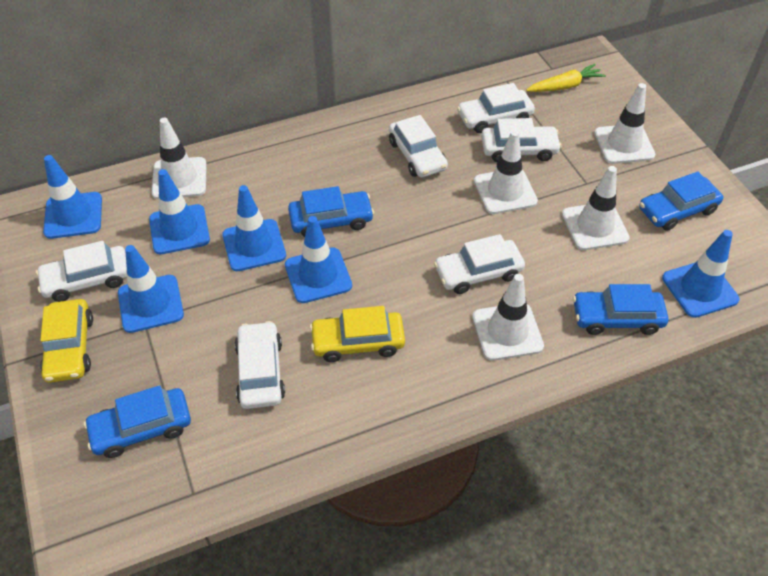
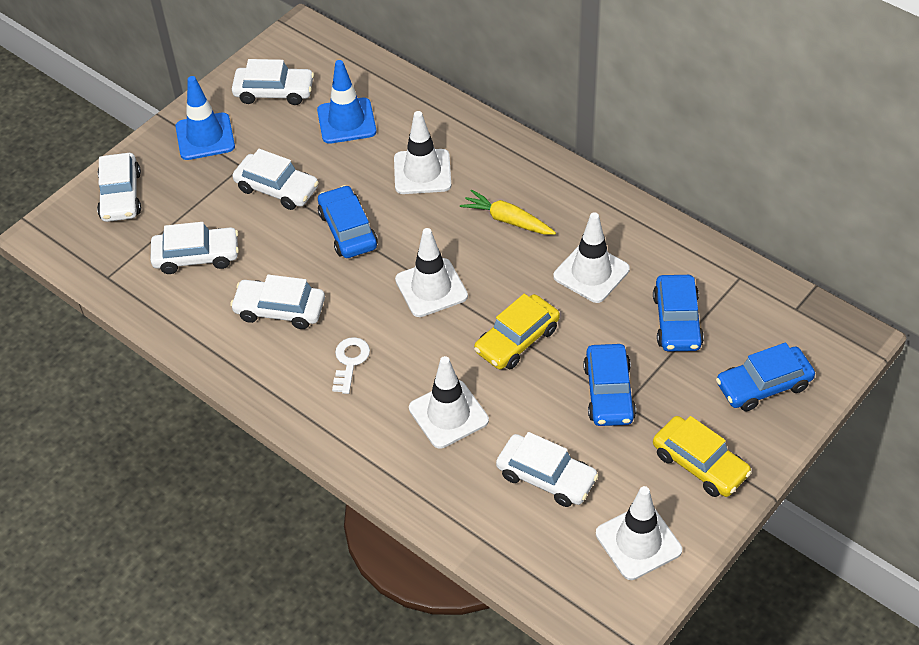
blue traffic cone: 6 -> 2
white key: 0 -> 1

